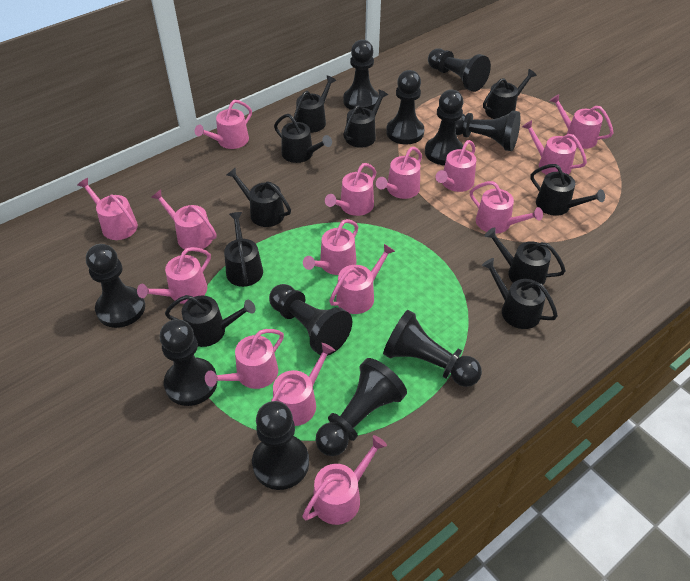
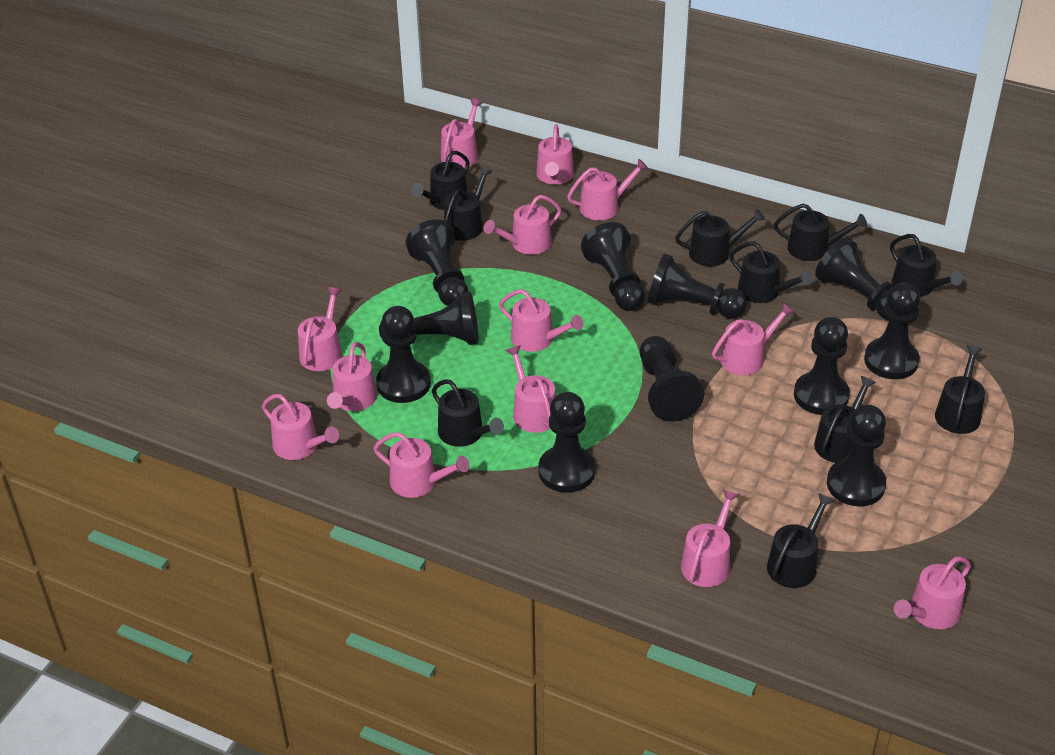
pink watering can: 15 -> 13

